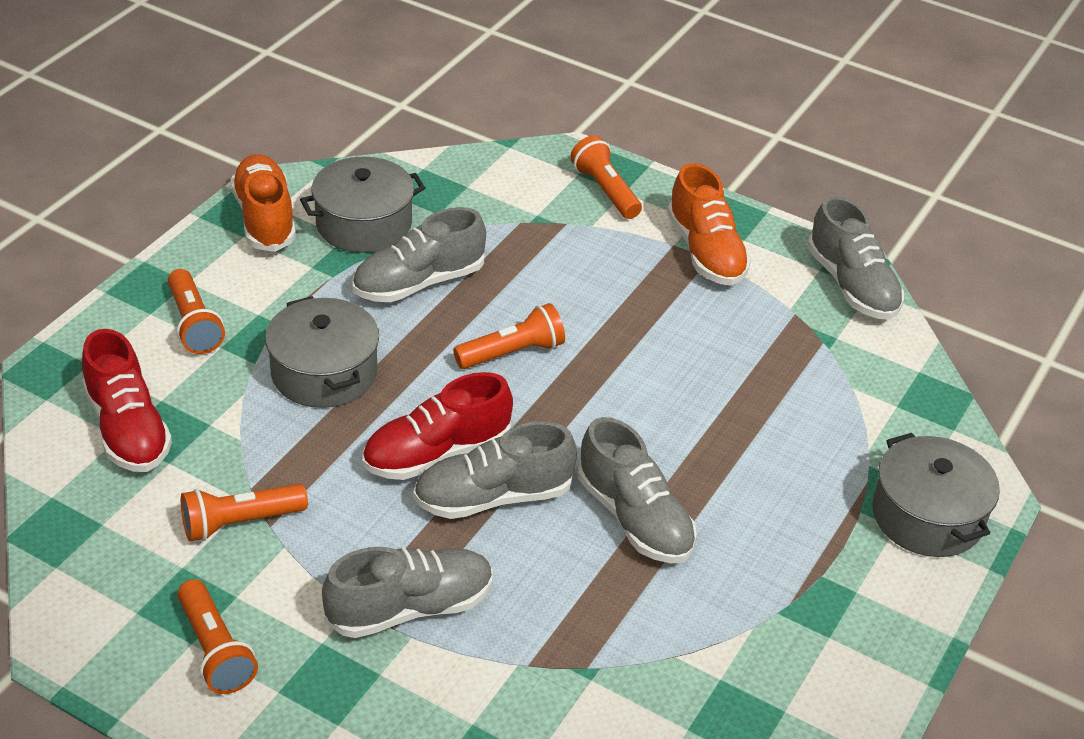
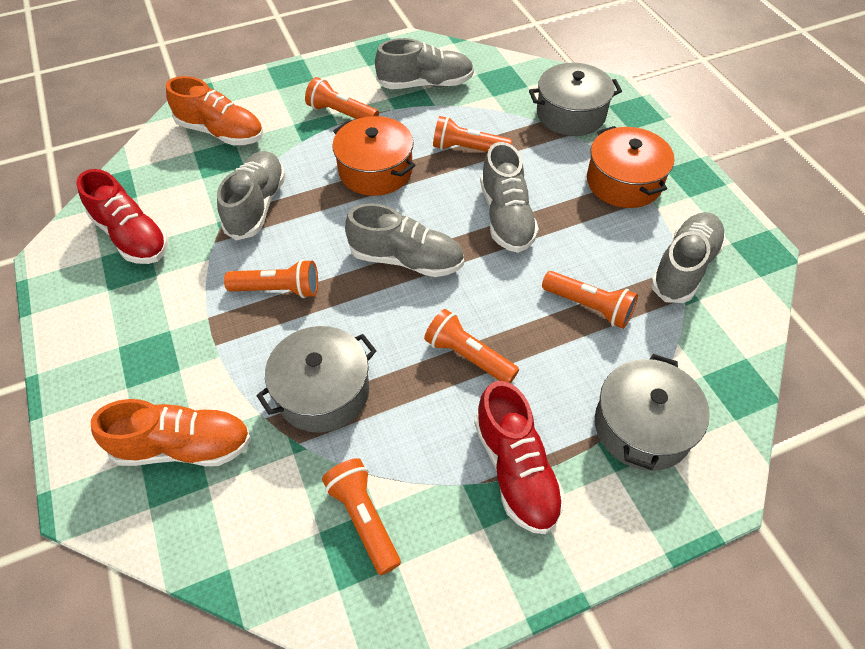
orange flashlight: 5 -> 6
orange pot: 0 -> 2

